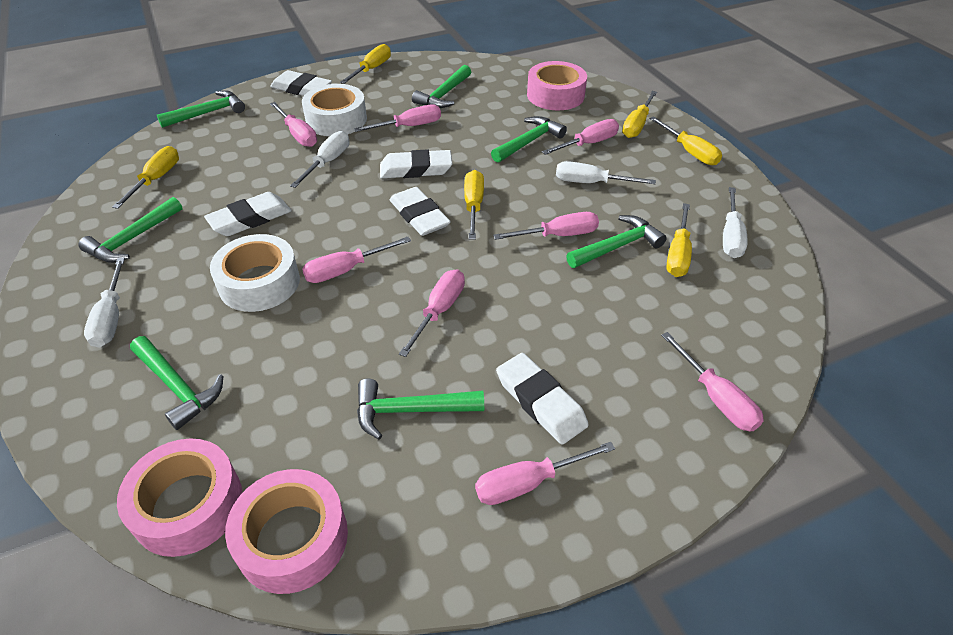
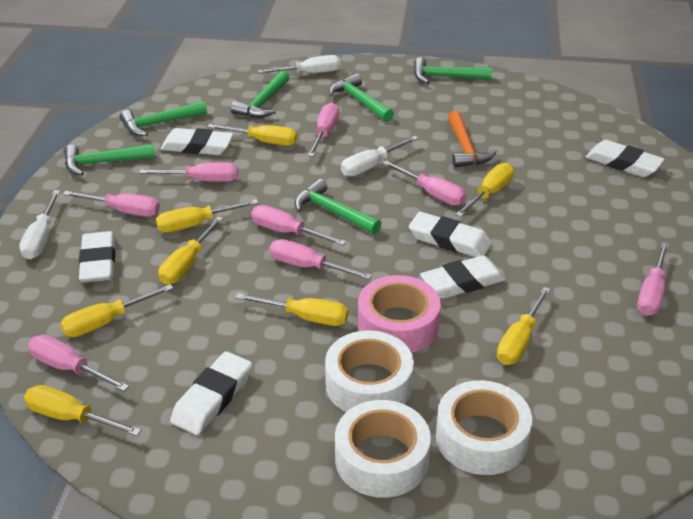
green hammer: 7 -> 6
orange hammer: 0 -> 1
pink tape: 3 -> 1
white eraser: 5 -> 6
white screwdriver: 4 -> 3
white tape: 2 -> 3
yellow screwdriver: 6 -> 8

